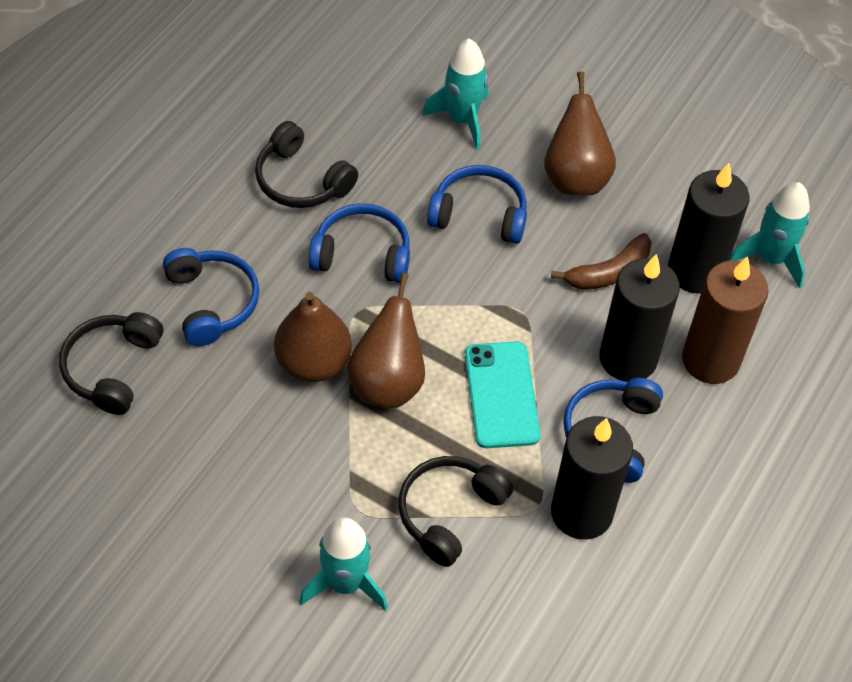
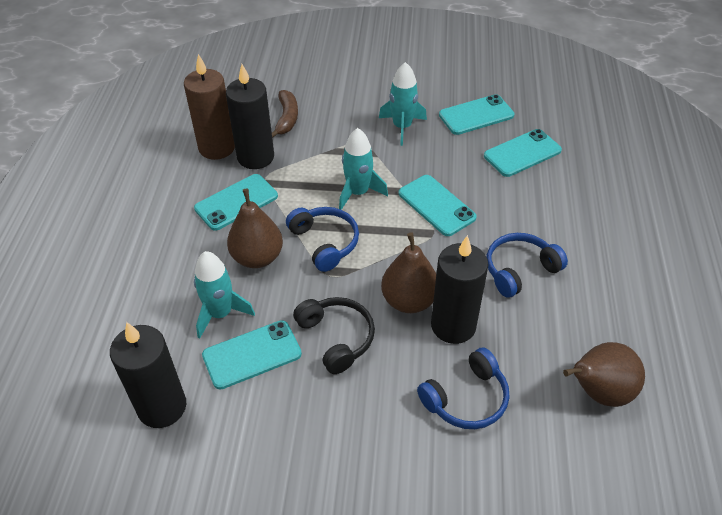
black headphones: 3 -> 1
blue headphones: 4 -> 3
turquoise phone: 1 -> 5

